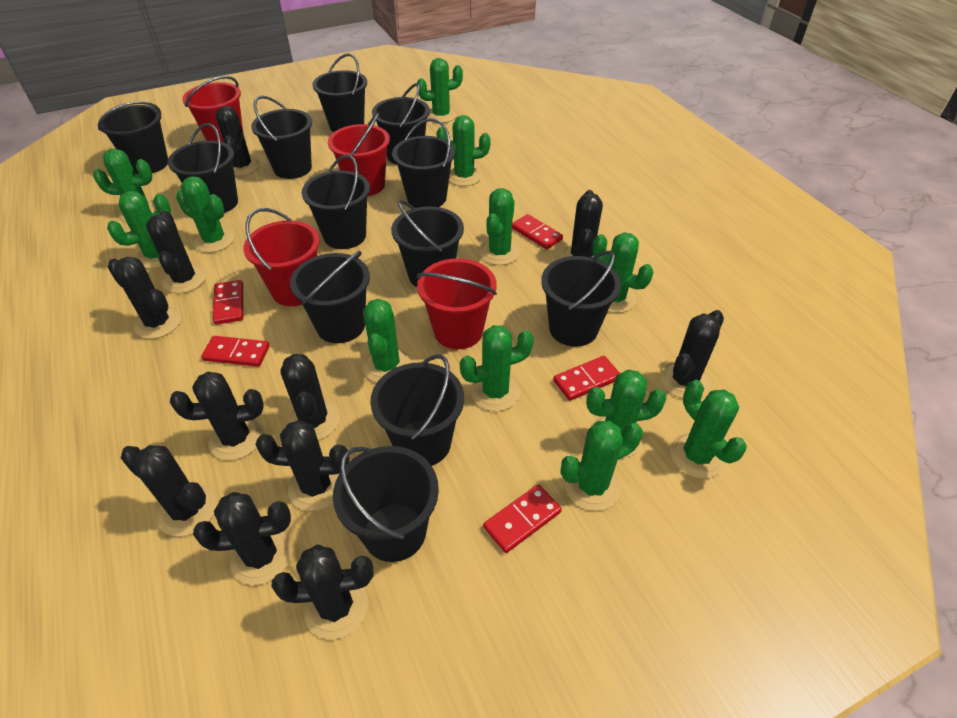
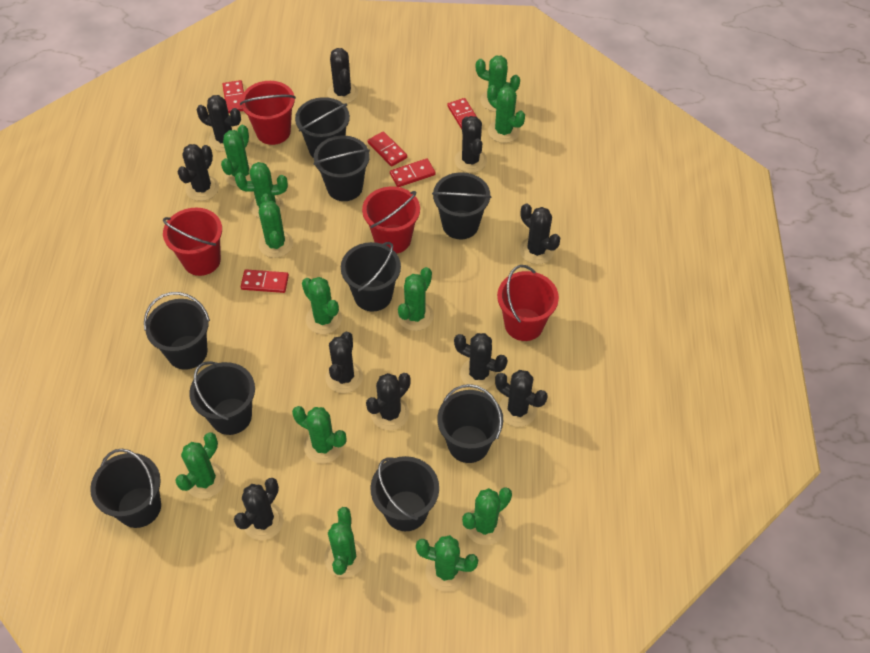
black bucket: 12 -> 9
black cactus: 11 -> 10

